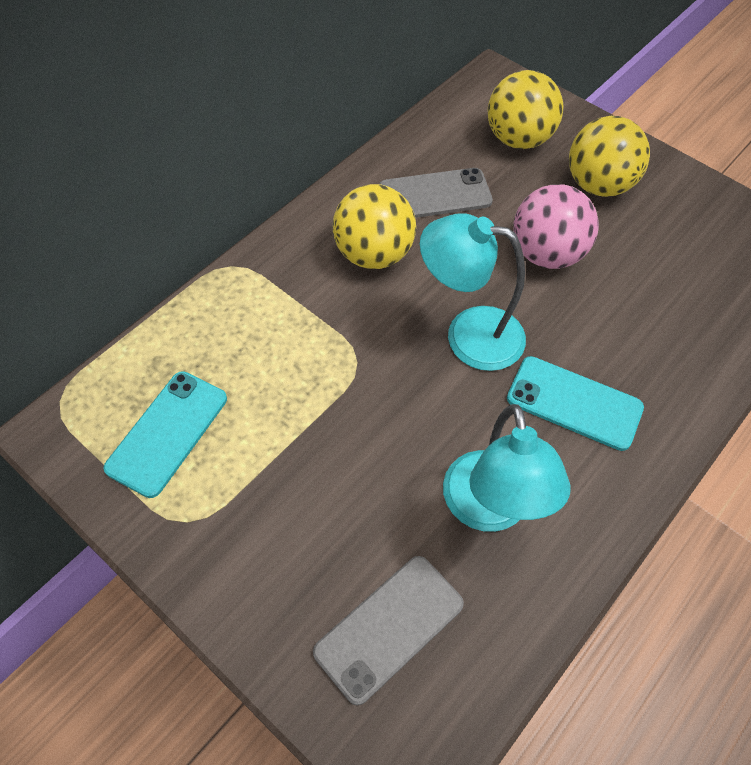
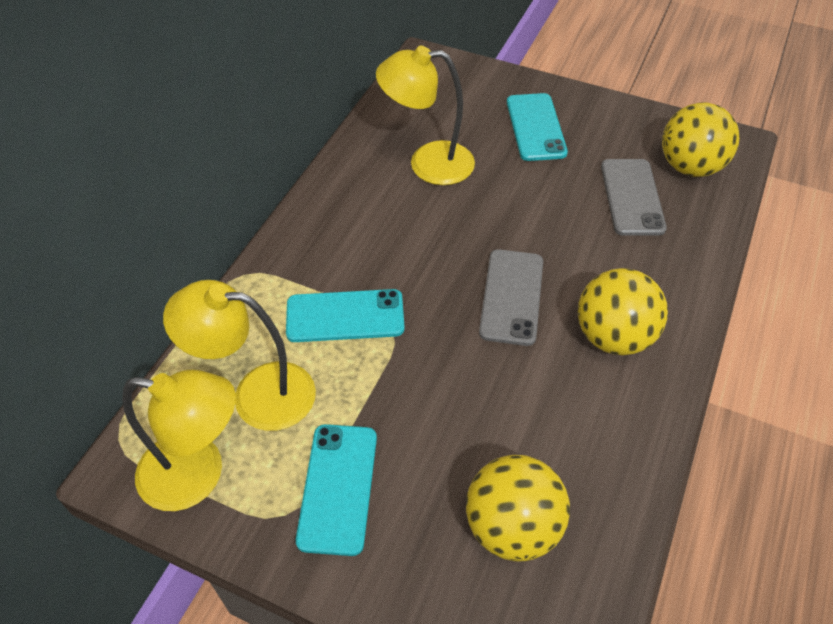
pink ball: 1 -> 0
turquoise lamp: 2 -> 0
turquoise phone: 2 -> 3
yellow lamp: 0 -> 3

